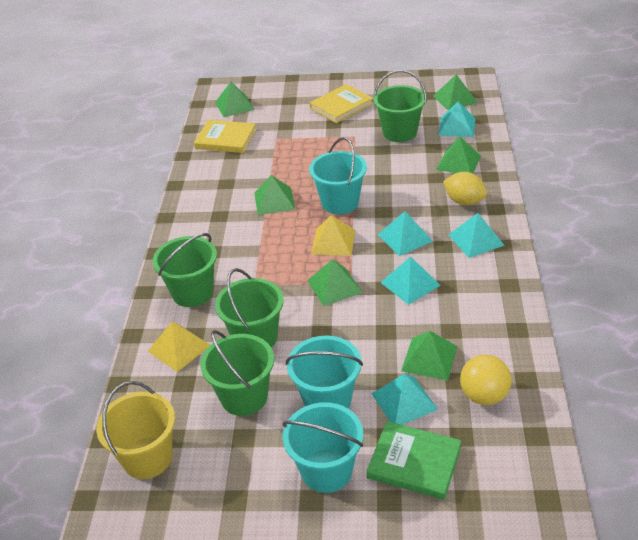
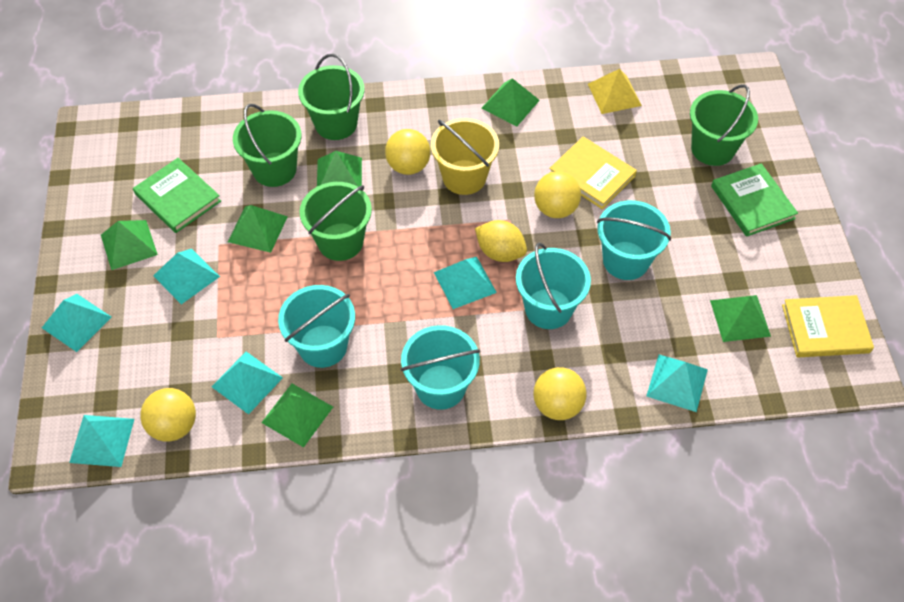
green book: 1 -> 2
turquoise bucket: 3 -> 4
turquoise pyramid: 5 -> 6
yellow ball: 1 -> 4
yellow pyramid: 2 -> 1

